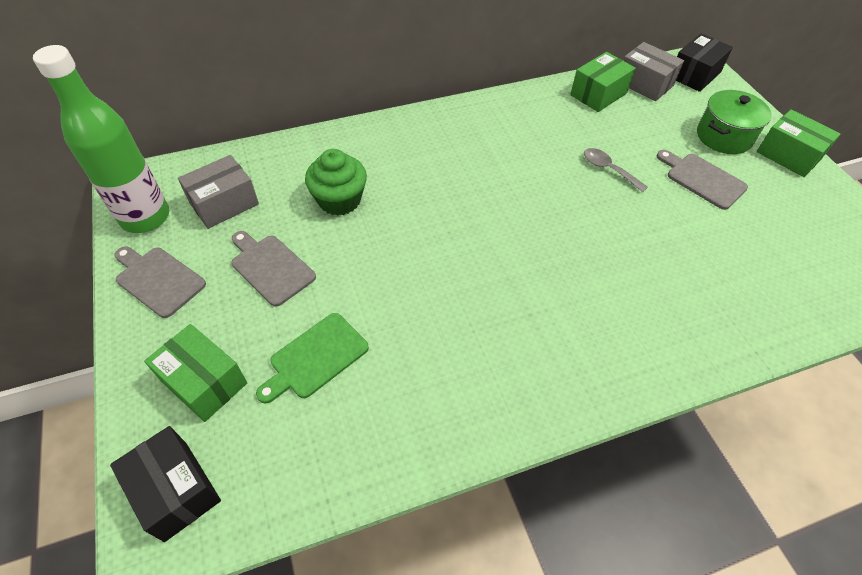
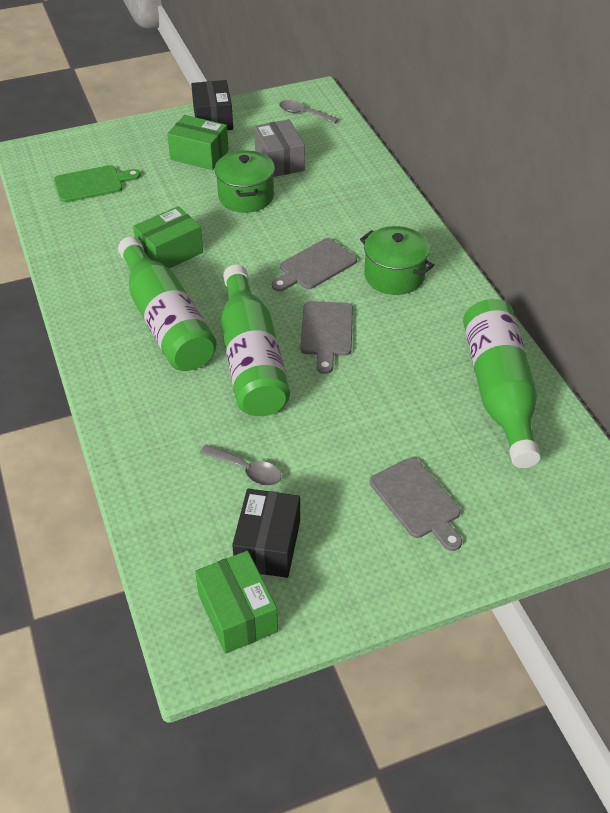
green bottle: 1 -> 3
green cupcake: 1 -> 0
green pot: 1 -> 2
grey box: 2 -> 1
grey spoon: 1 -> 2

